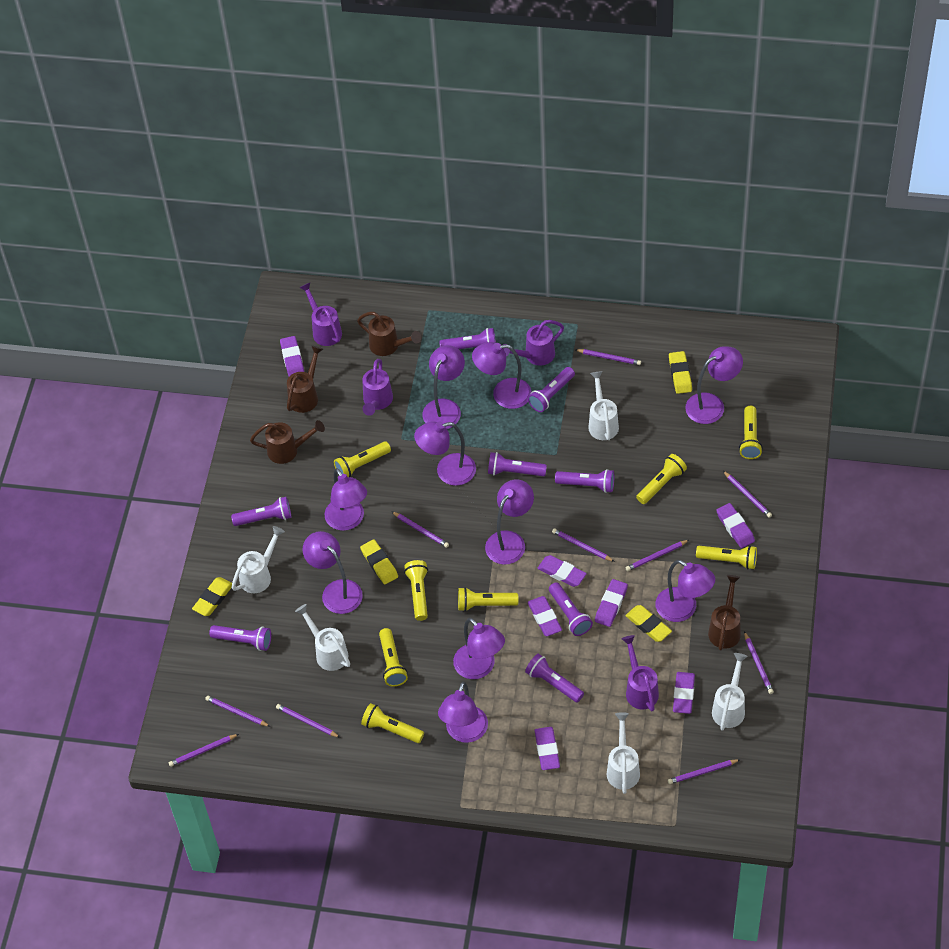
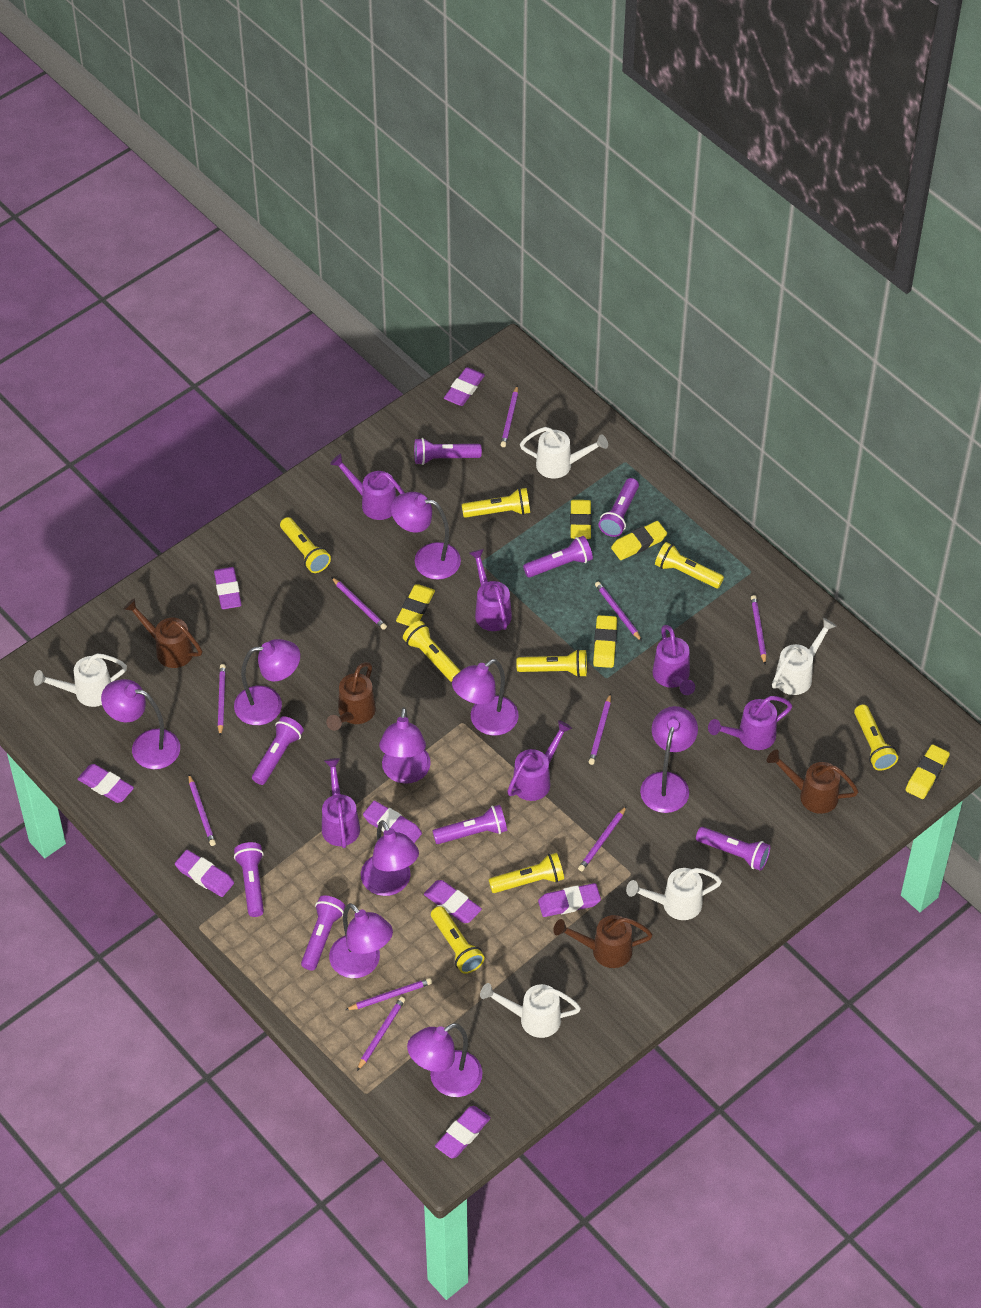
purple eraser: 7 -> 8
purple lamp: 10 -> 9
purple watering can: 4 -> 6
yellow eraser: 4 -> 5

